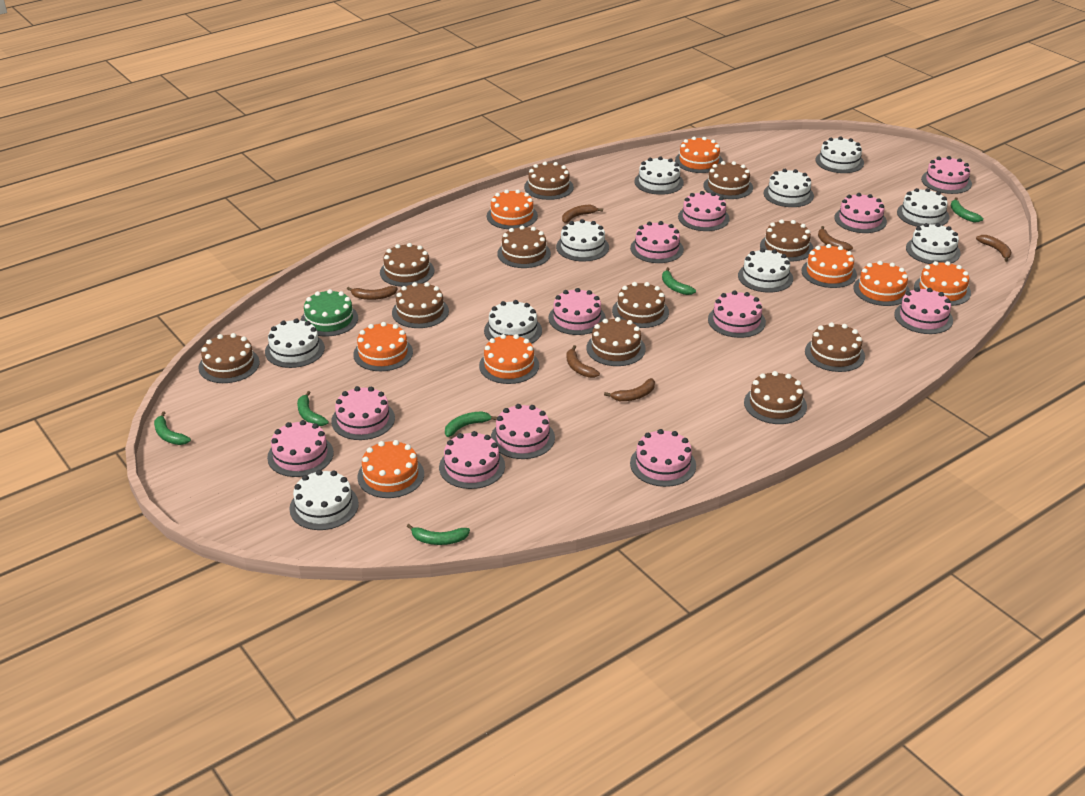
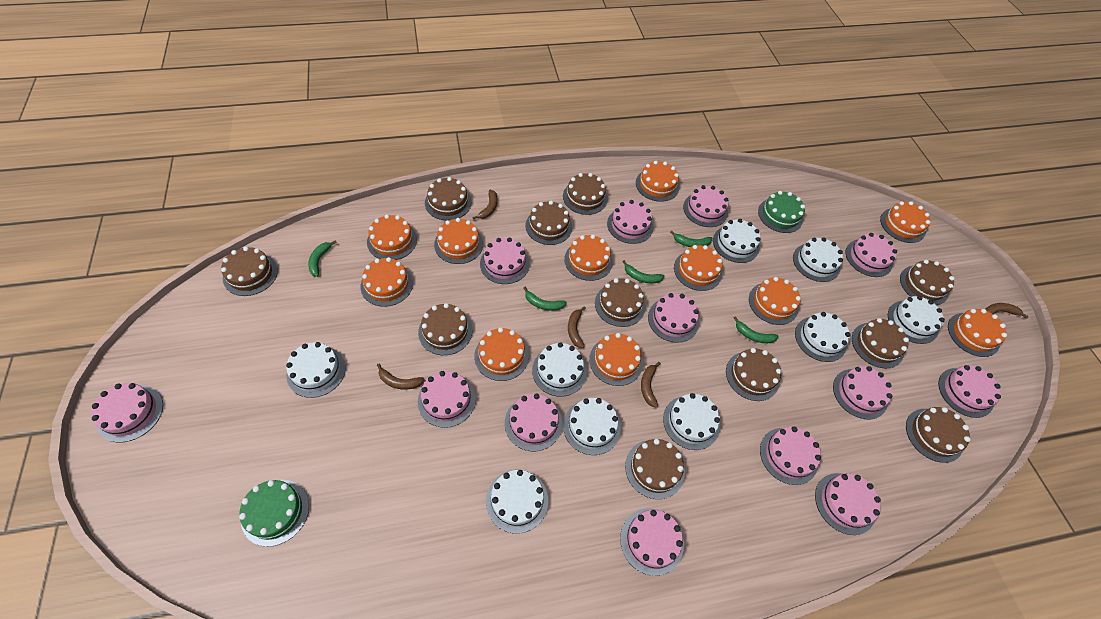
brown banana: 6 -> 5
green banana: 6 -> 5
green cake: 1 -> 2
orange cake: 8 -> 11
pink cake: 12 -> 13
white cake: 10 -> 9

